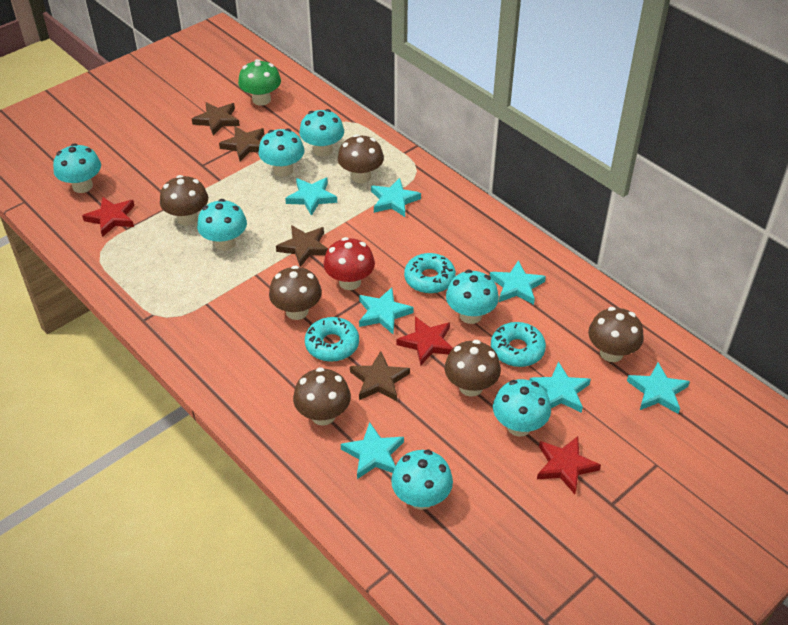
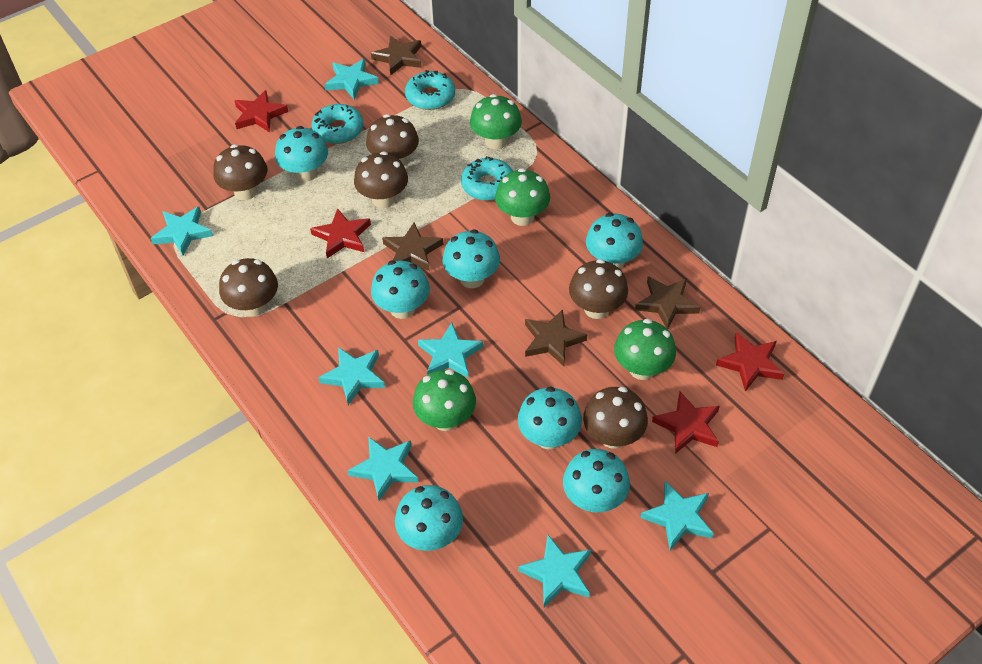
green mushroom: 1 -> 4
red mushroom: 1 -> 0
red star: 3 -> 4

